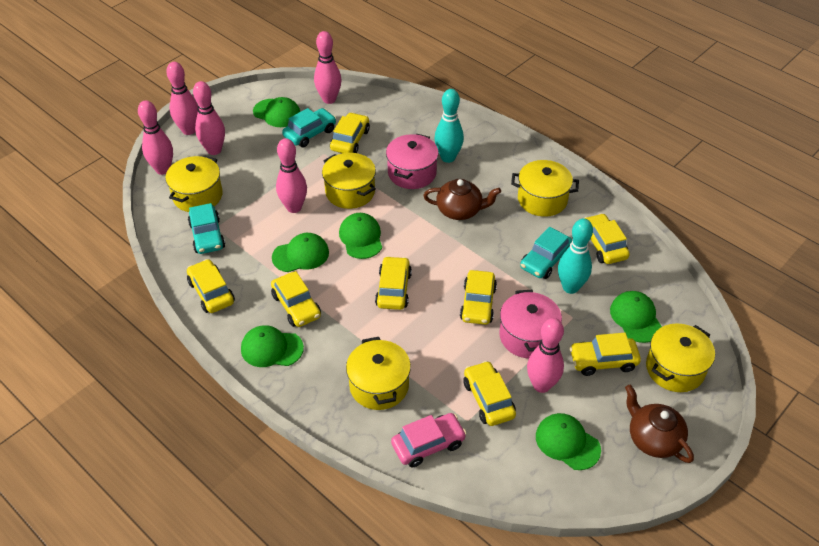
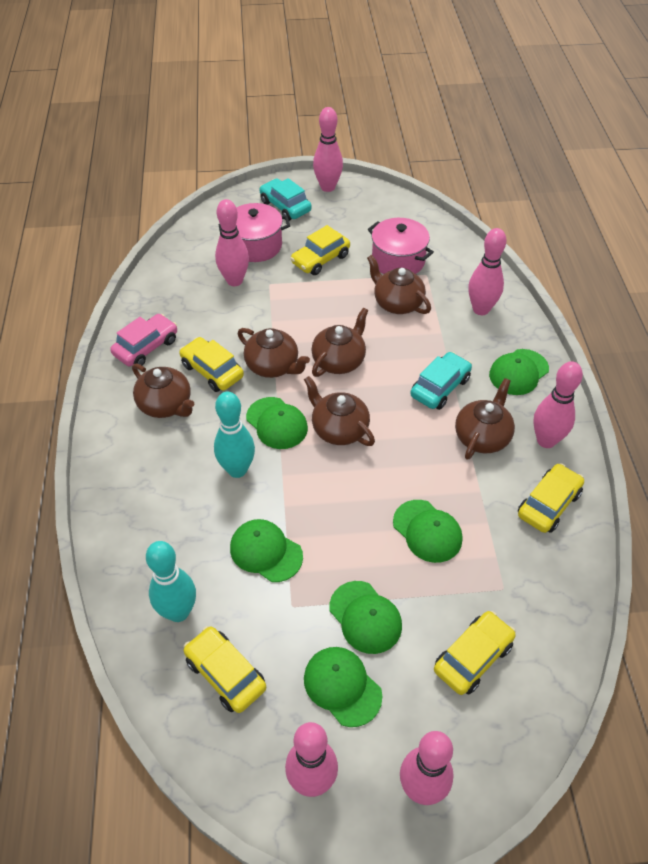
brown teapot: 2 -> 6
turquoise car: 3 -> 2
yellow car: 8 -> 5
yellow pot: 5 -> 0

